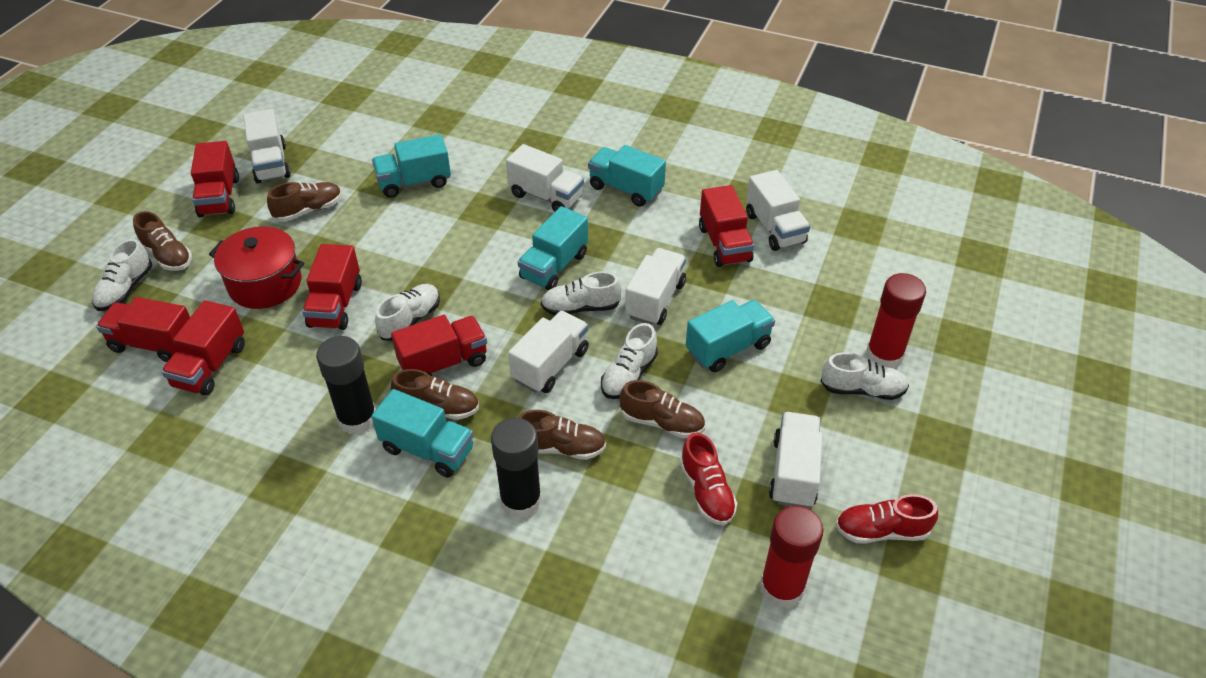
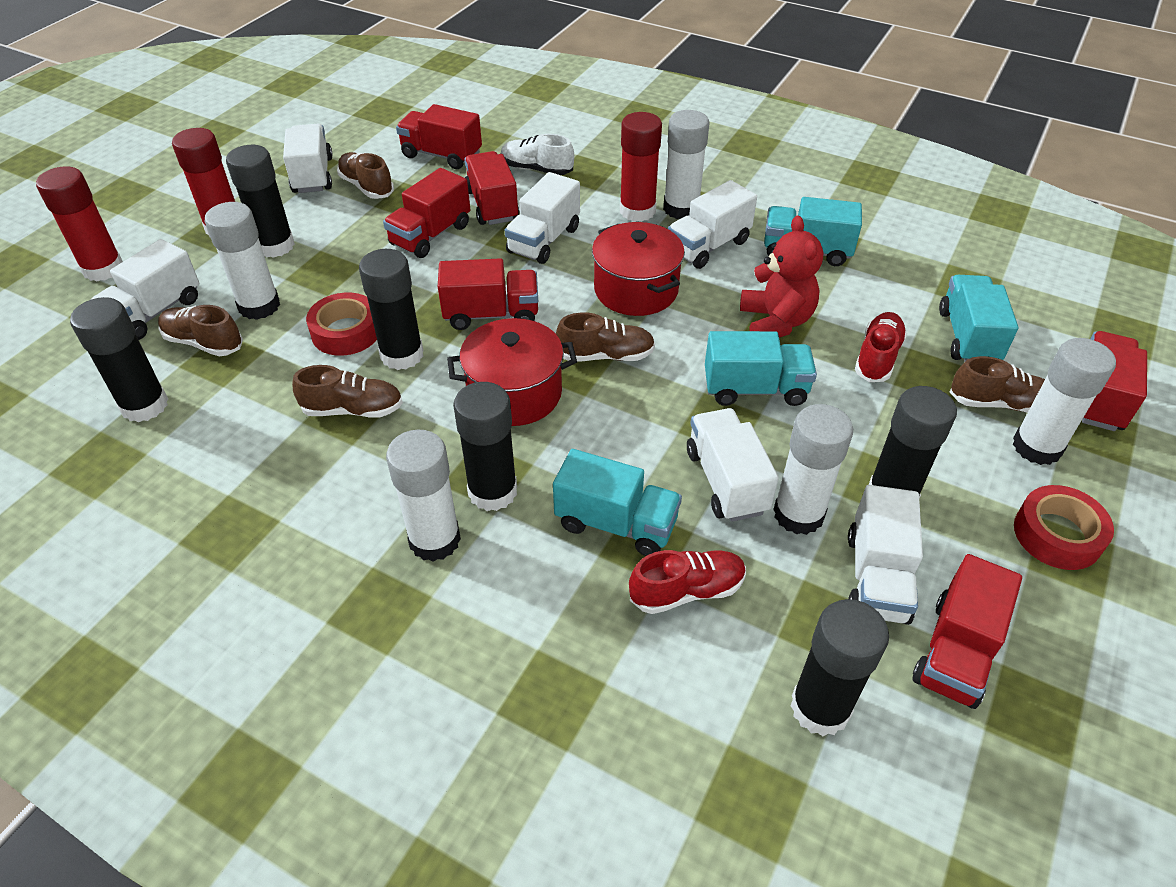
black glue stick: 2 -> 6
red glue stick: 2 -> 3
red pot: 1 -> 2
red tape: 0 -> 2
red teddy bear: 0 -> 1
turquoise truck: 5 -> 4
white glue stick: 0 -> 5
white shoe: 5 -> 1

